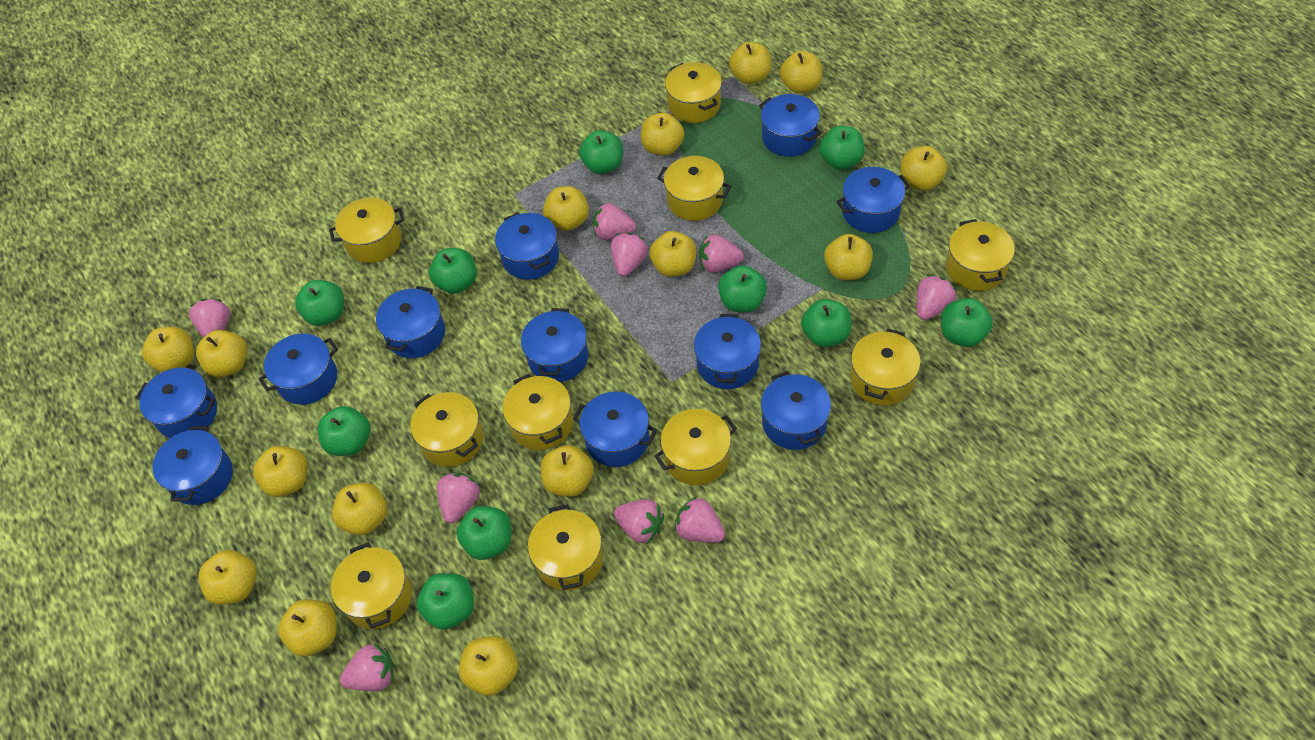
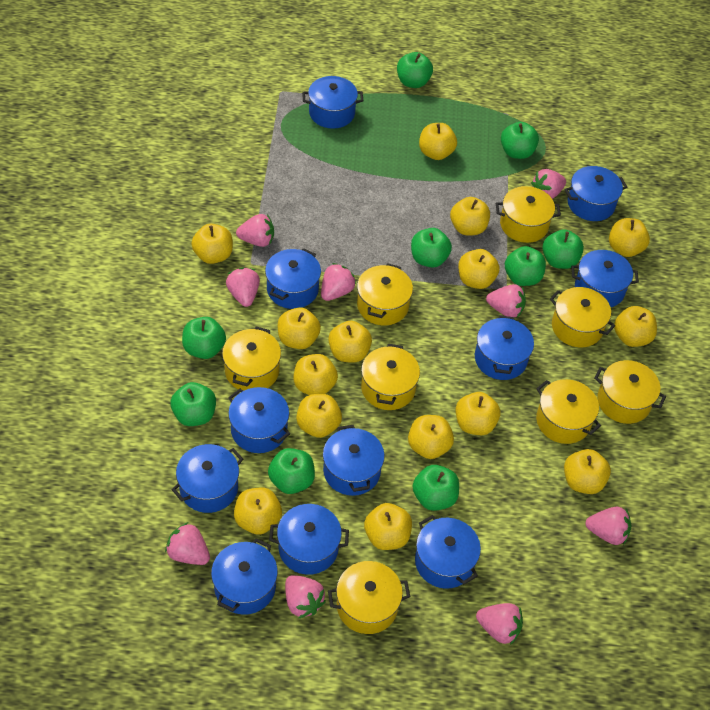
green apple: 10 -> 9
yellow pot: 10 -> 8

